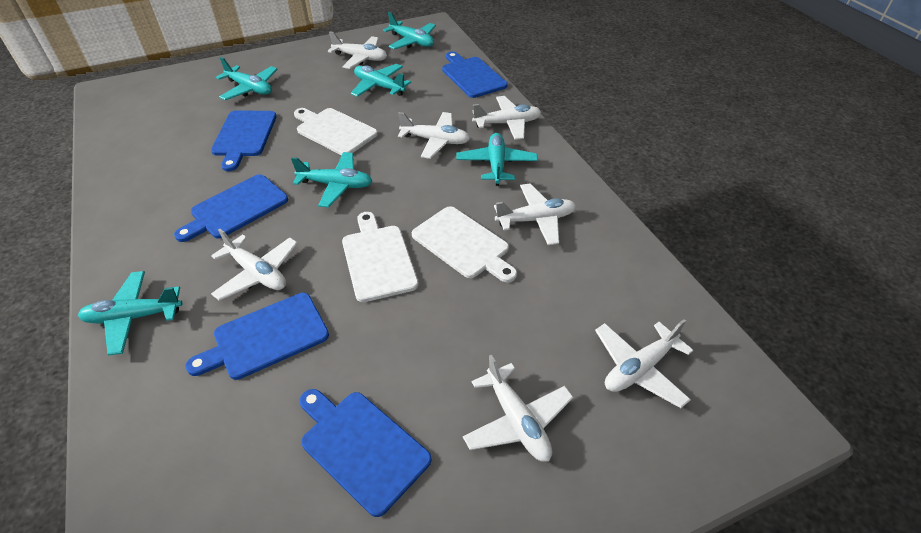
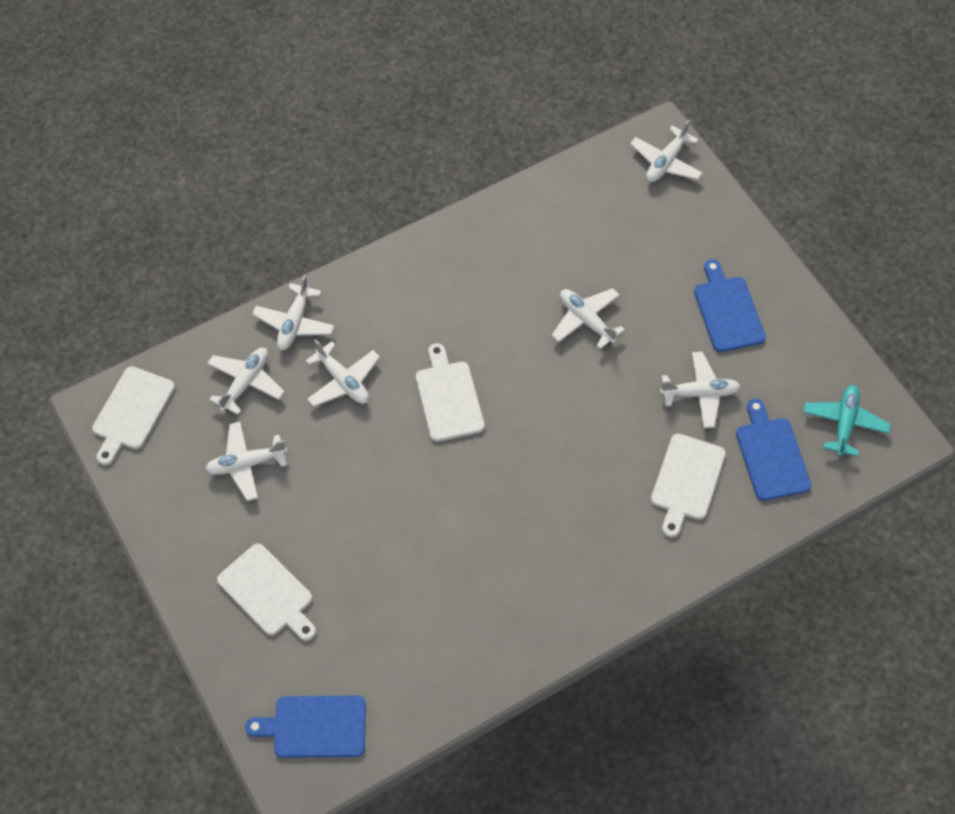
blue cutting board: 5 -> 3
turquoise plane: 6 -> 1
white cutting board: 3 -> 4

